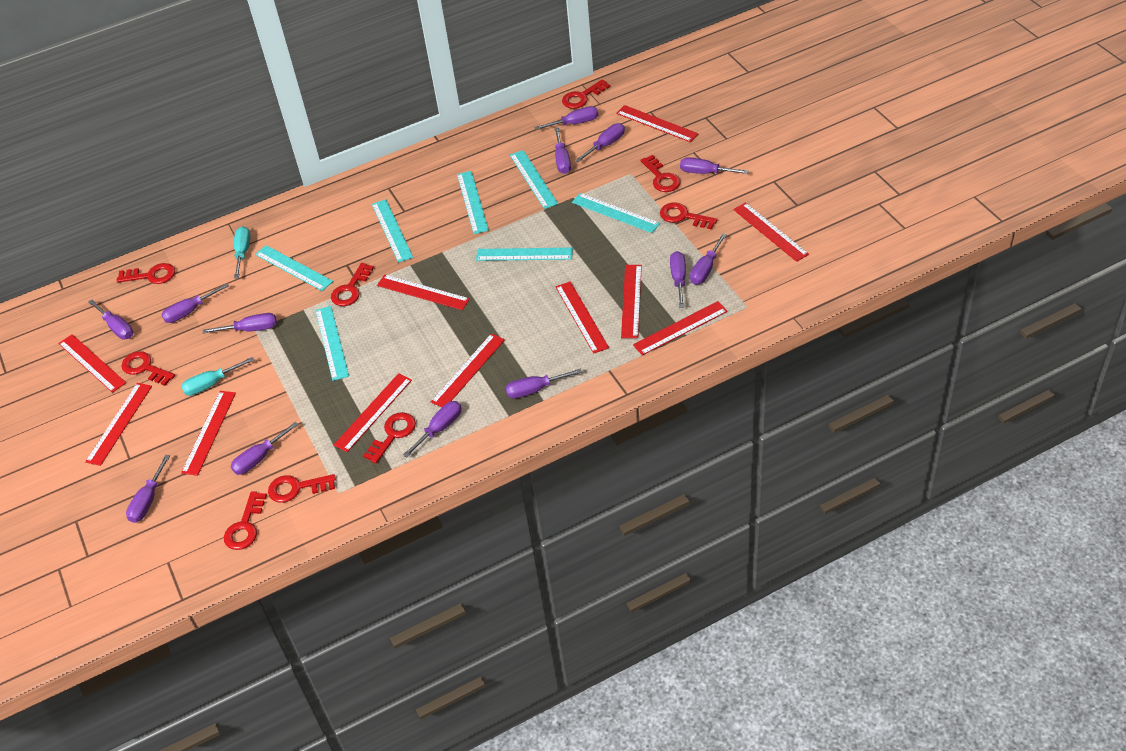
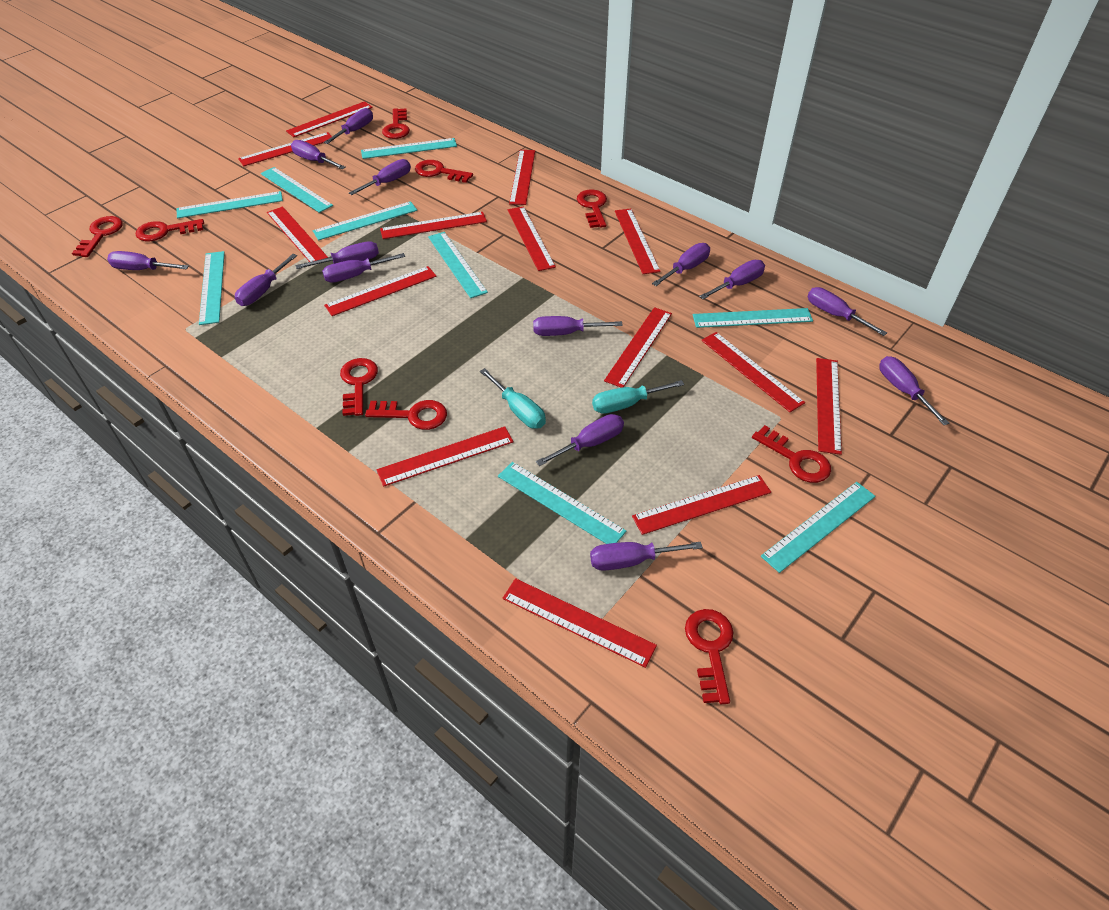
purple screwdriver: 13 -> 14
red ruler: 11 -> 14
turquoise ruler: 7 -> 9

